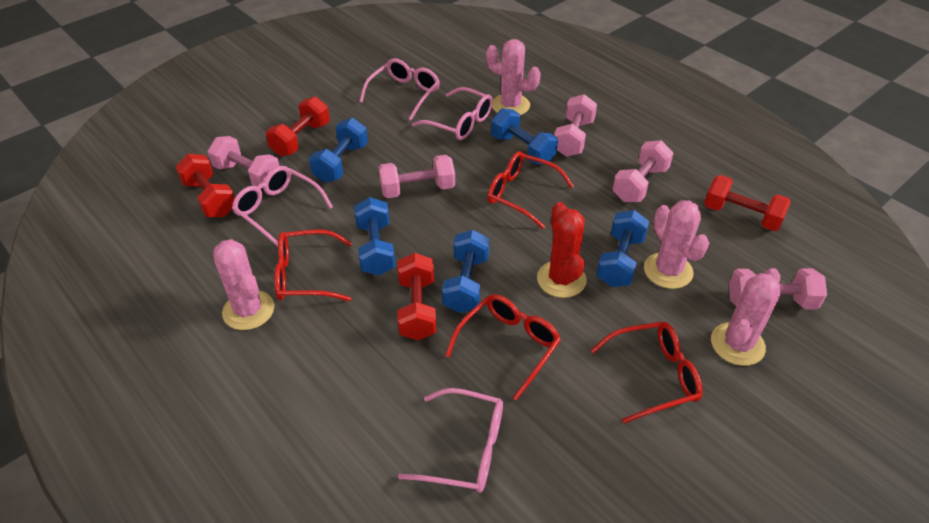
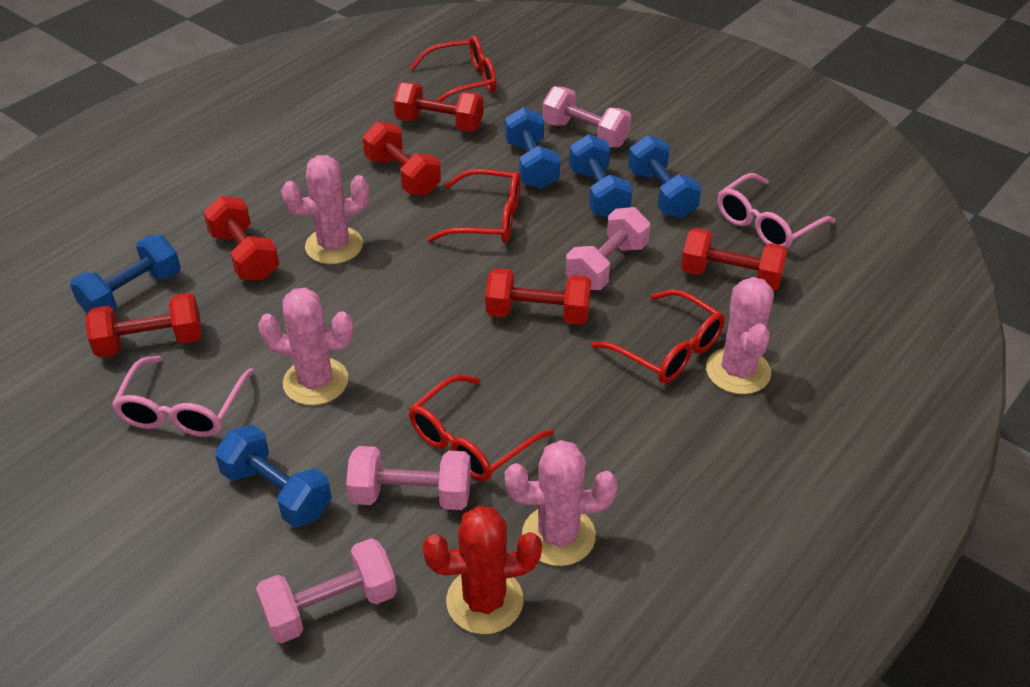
pink dumbbell: 5 -> 4
pink glasses: 4 -> 2
red dumbbell: 4 -> 6

